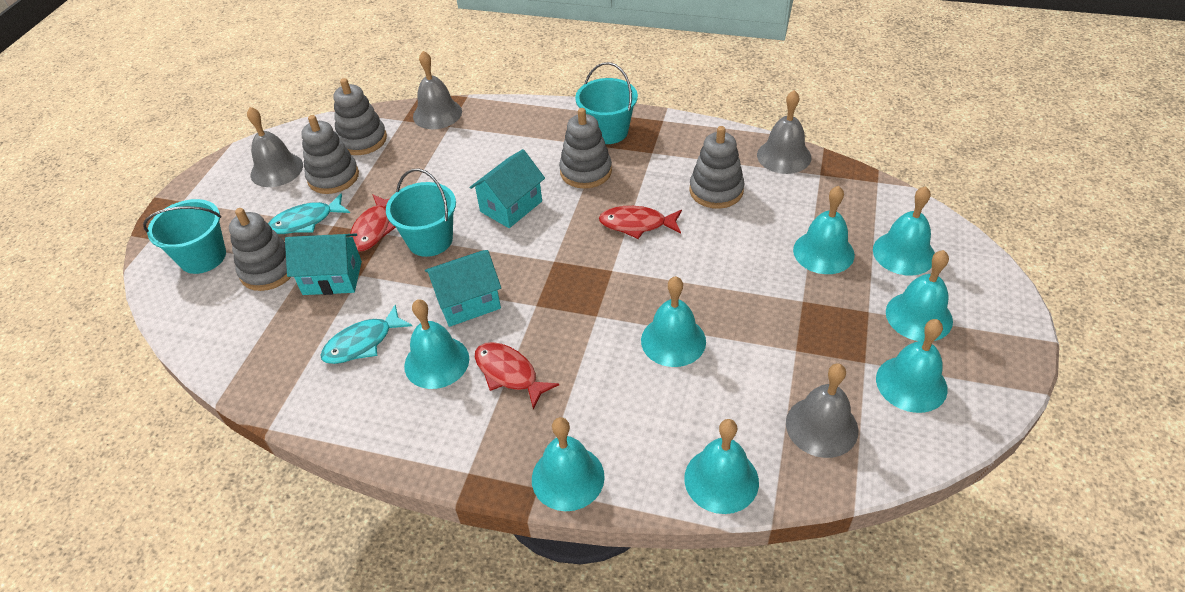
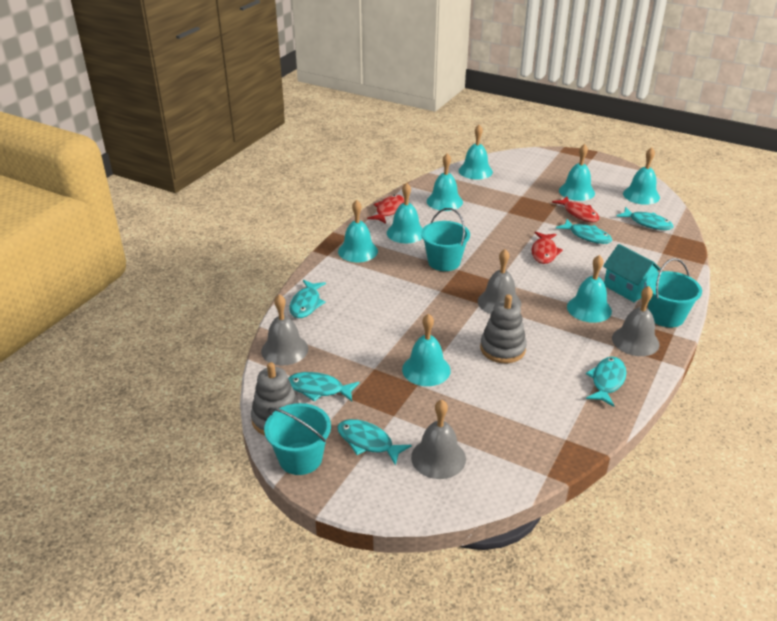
grey stacking toy: 5 -> 2
turquoise fish: 2 -> 6
turquoise house: 3 -> 1

